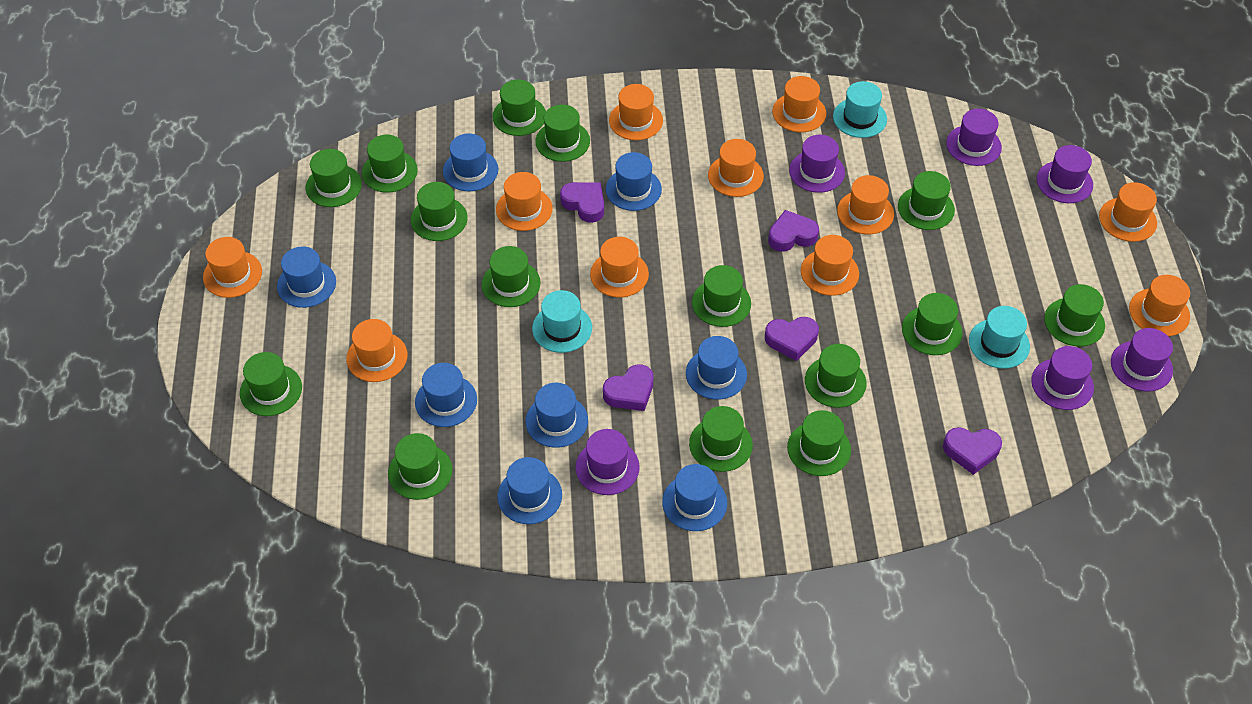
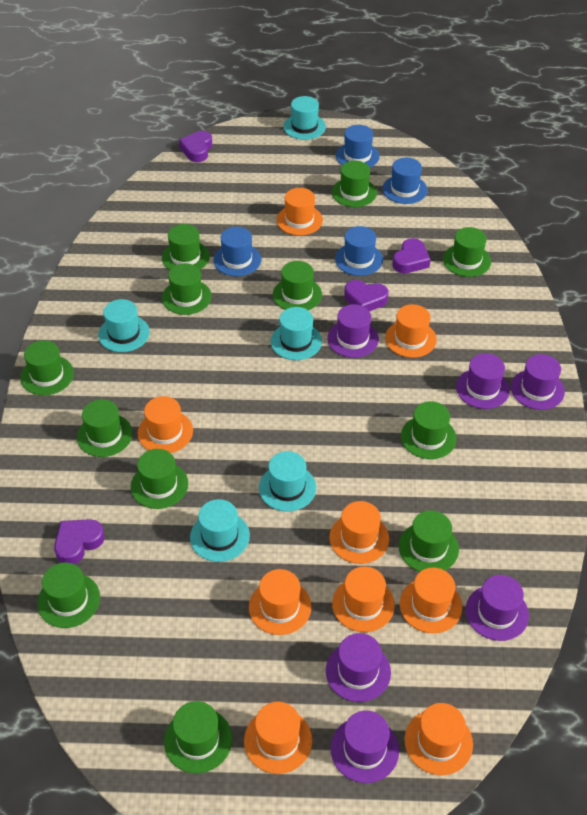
blue hat: 8 -> 4
green hat: 15 -> 12
orange hat: 11 -> 9
purple heart: 5 -> 4
turquoise hat: 3 -> 5

